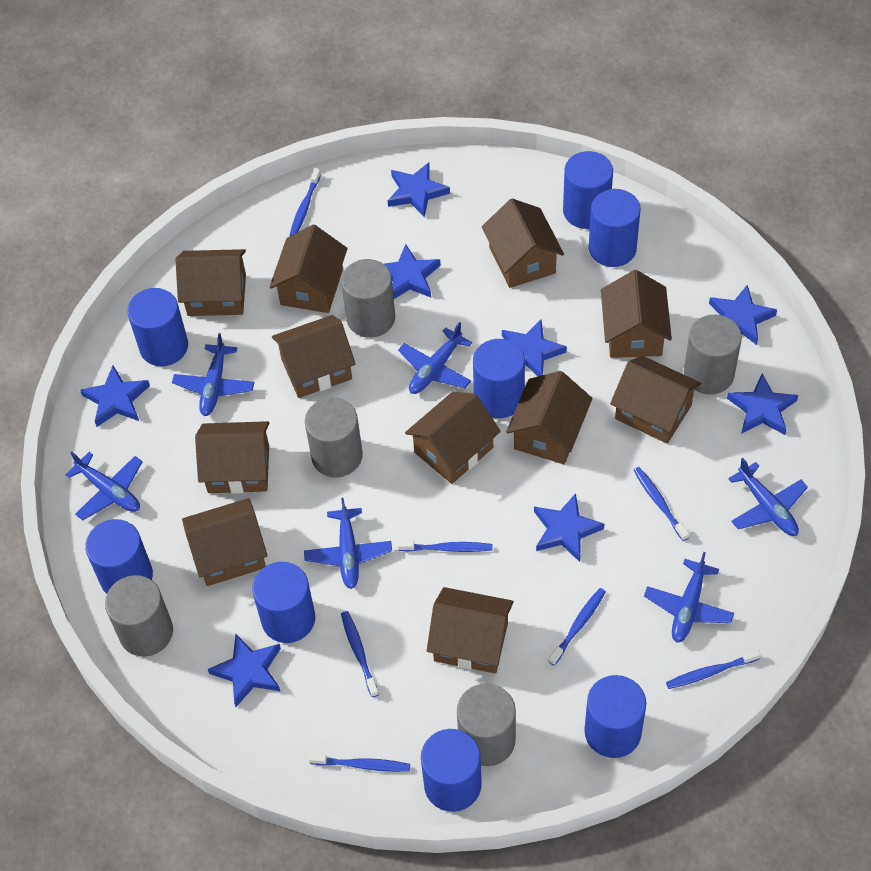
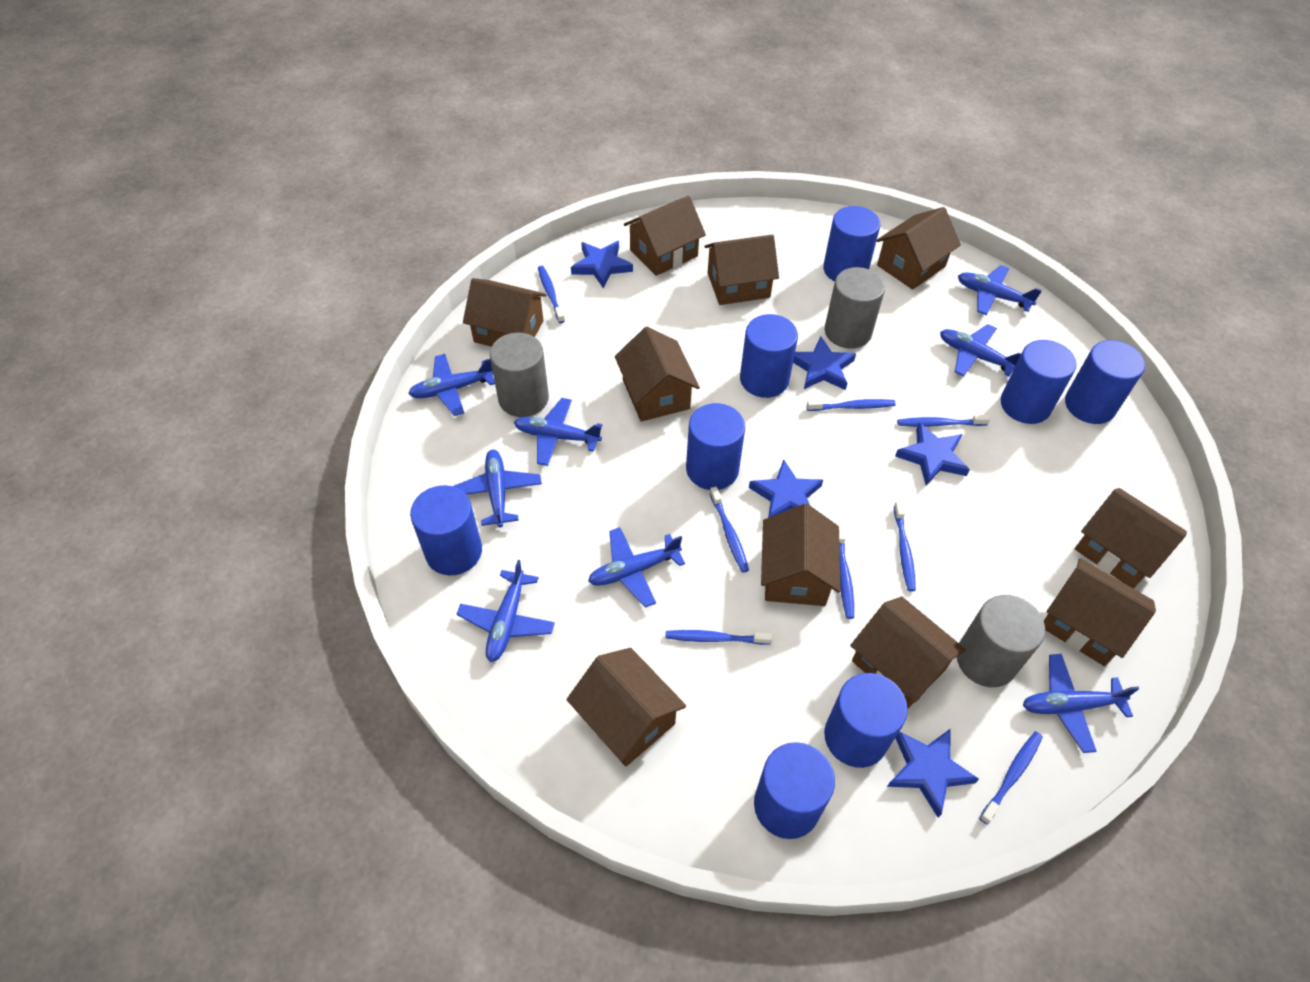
blue plane: 6 -> 8
blue star: 8 -> 5
blue toothbrush: 7 -> 8
brown house: 11 -> 10
grey cylinder: 5 -> 3

